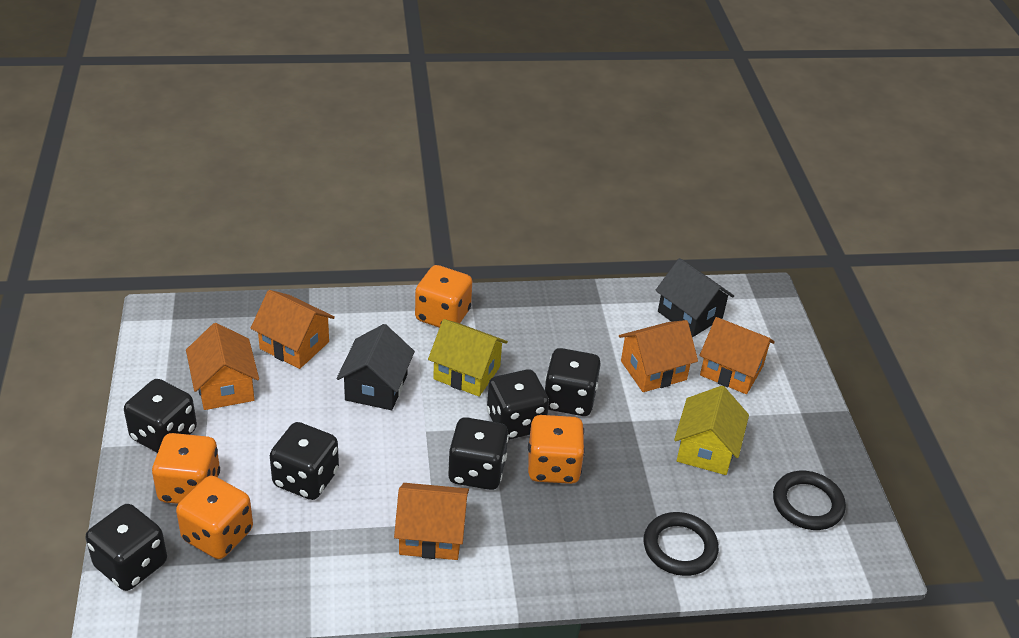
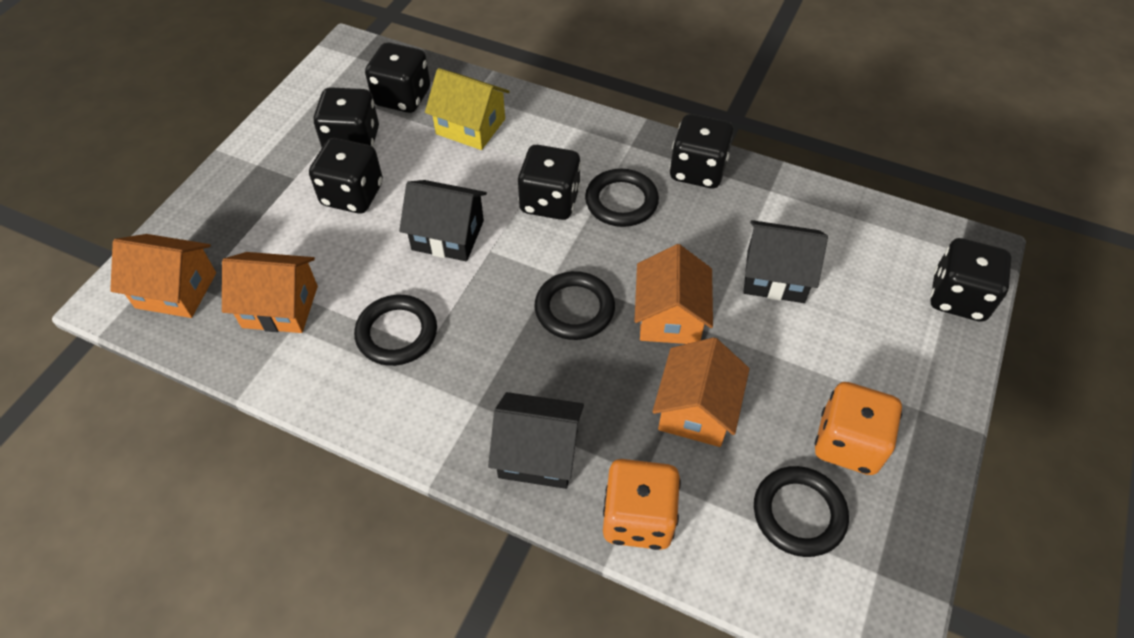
black house: 2 -> 3
black ring: 2 -> 4
orange dice: 4 -> 2
orange house: 5 -> 4
yellow house: 2 -> 1

